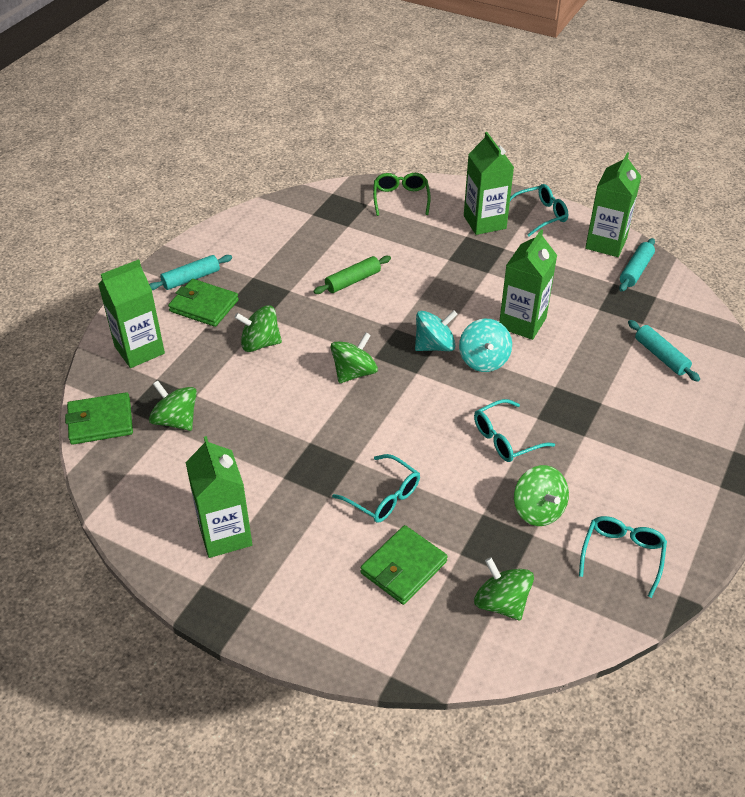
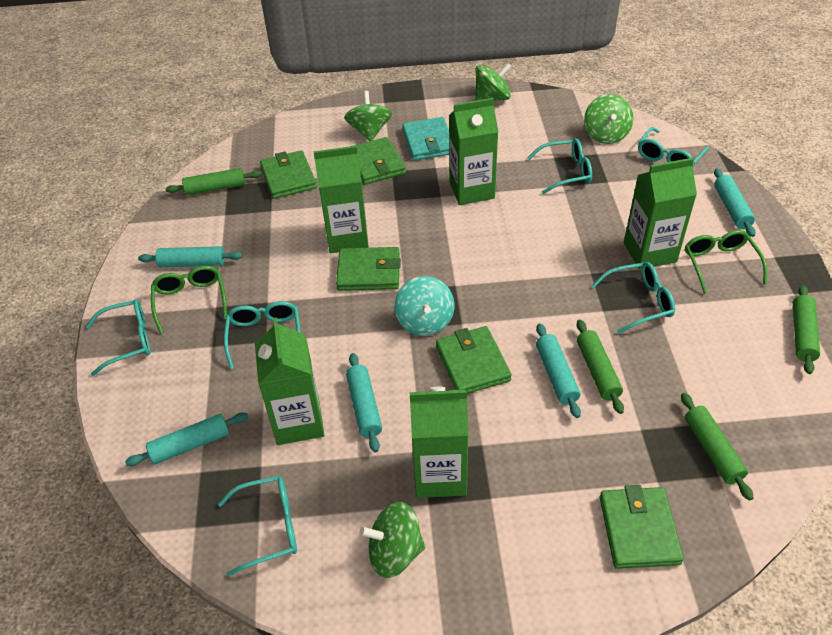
green glasses: 1 -> 2
green rolling pin: 1 -> 4
green spinning top: 5 -> 4
green wallet: 3 -> 5
turquoise glasses: 4 -> 6
turquoise rolling pin: 3 -> 5
turquoise spinning top: 2 -> 1
turquoise wallet: 0 -> 1

